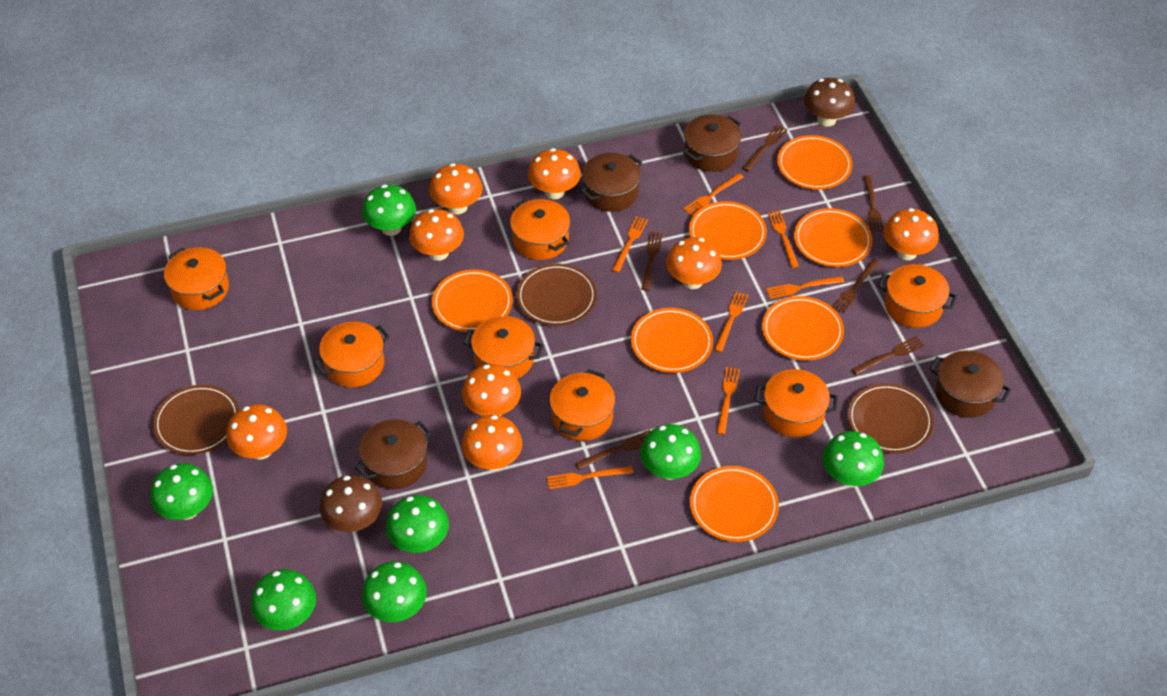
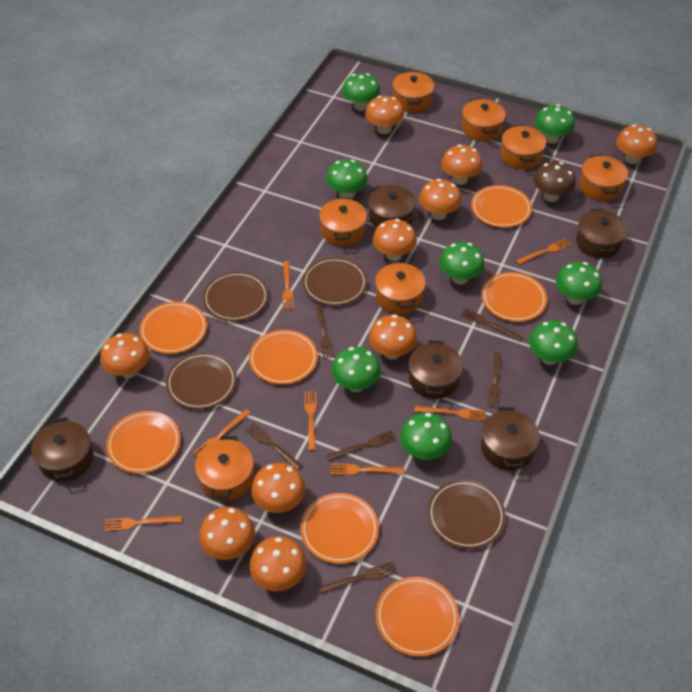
brown mushroom: 2 -> 1
brown plate: 3 -> 4
brown pot: 4 -> 5
green mushroom: 7 -> 8
orange mushroom: 8 -> 10

